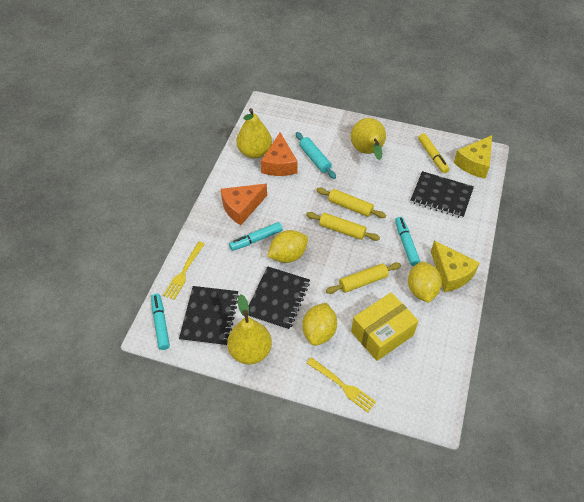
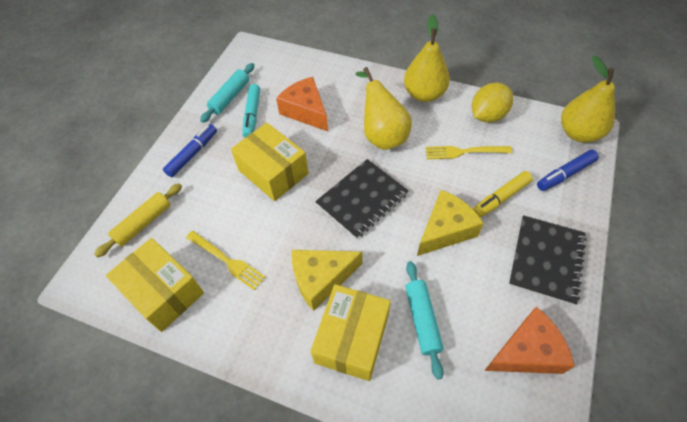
black notebook: 3 -> 2
blue marker: 0 -> 2
turquoise marker: 3 -> 1
turquoise rolling pin: 1 -> 2
yellow box: 1 -> 3
yellow lemon: 3 -> 1
yellow rolling pin: 3 -> 1

